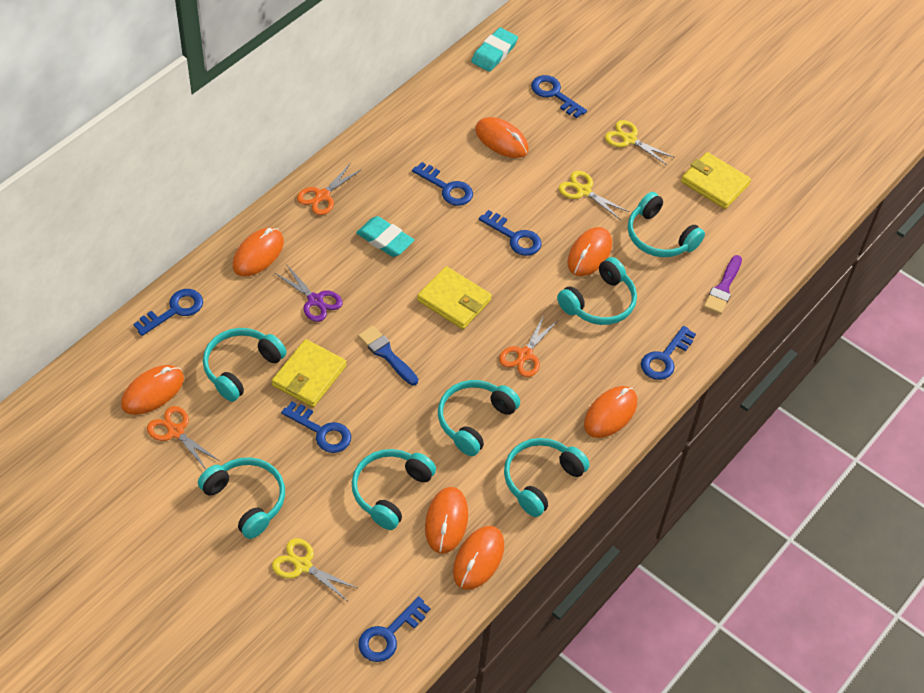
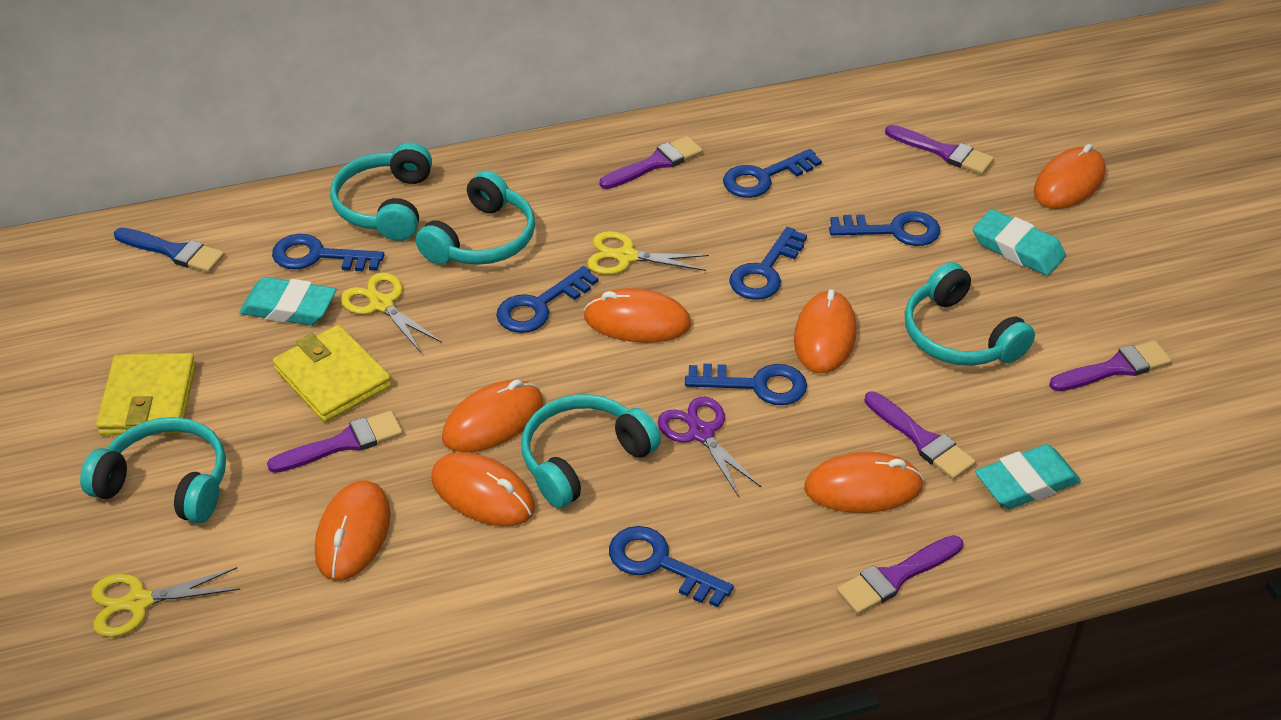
orange scissors: 3 -> 0
purple brush: 1 -> 6
turquoise eraser: 2 -> 3
turquoise headphones: 7 -> 5
yellow wallet: 3 -> 2

